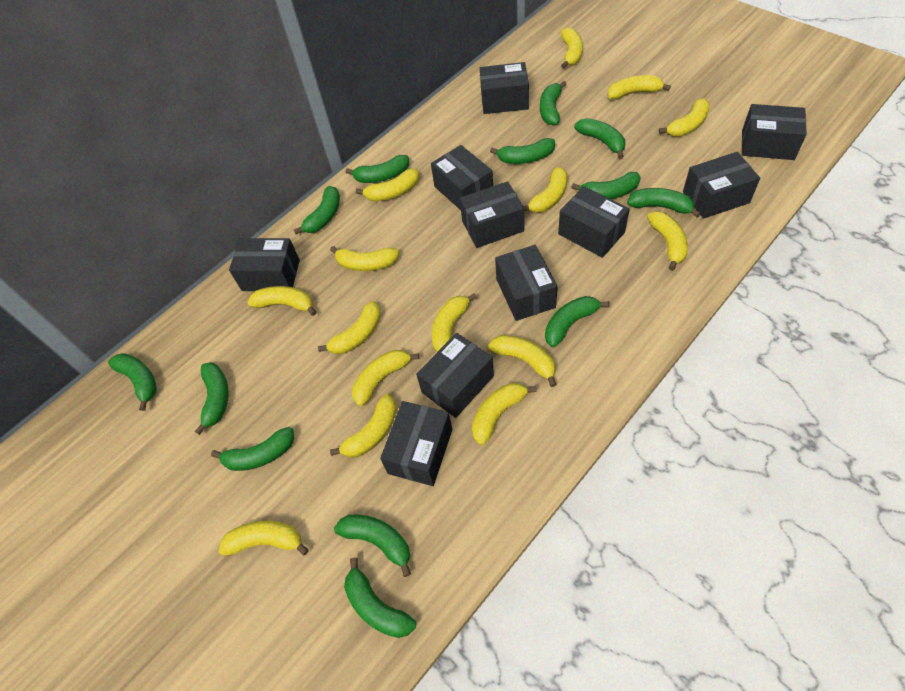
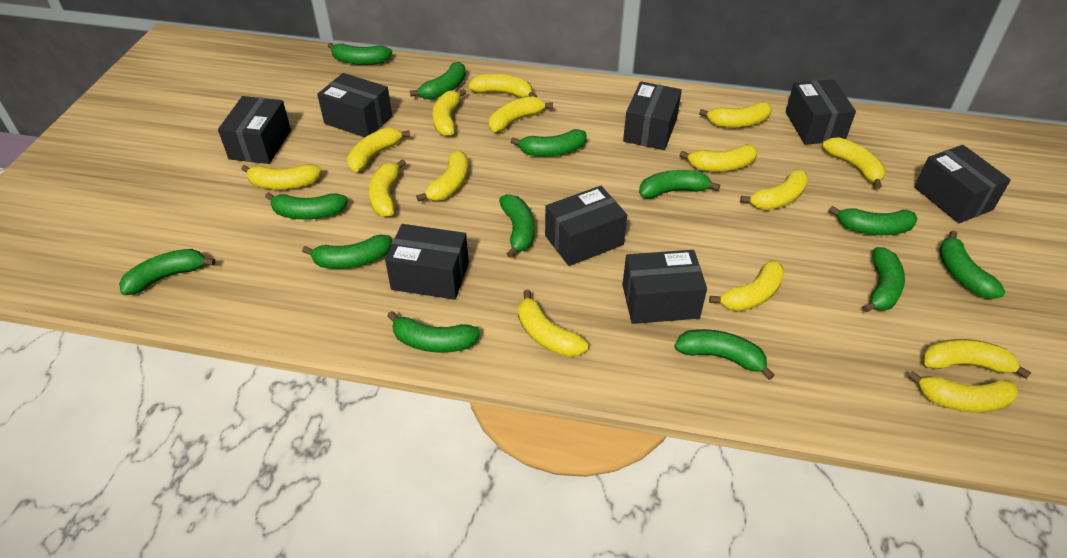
black box: 10 -> 8

